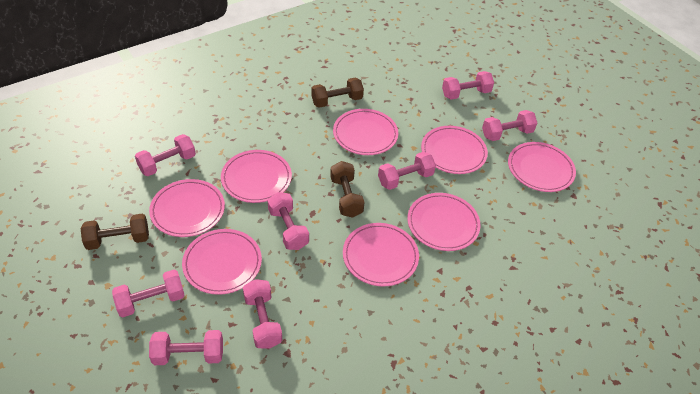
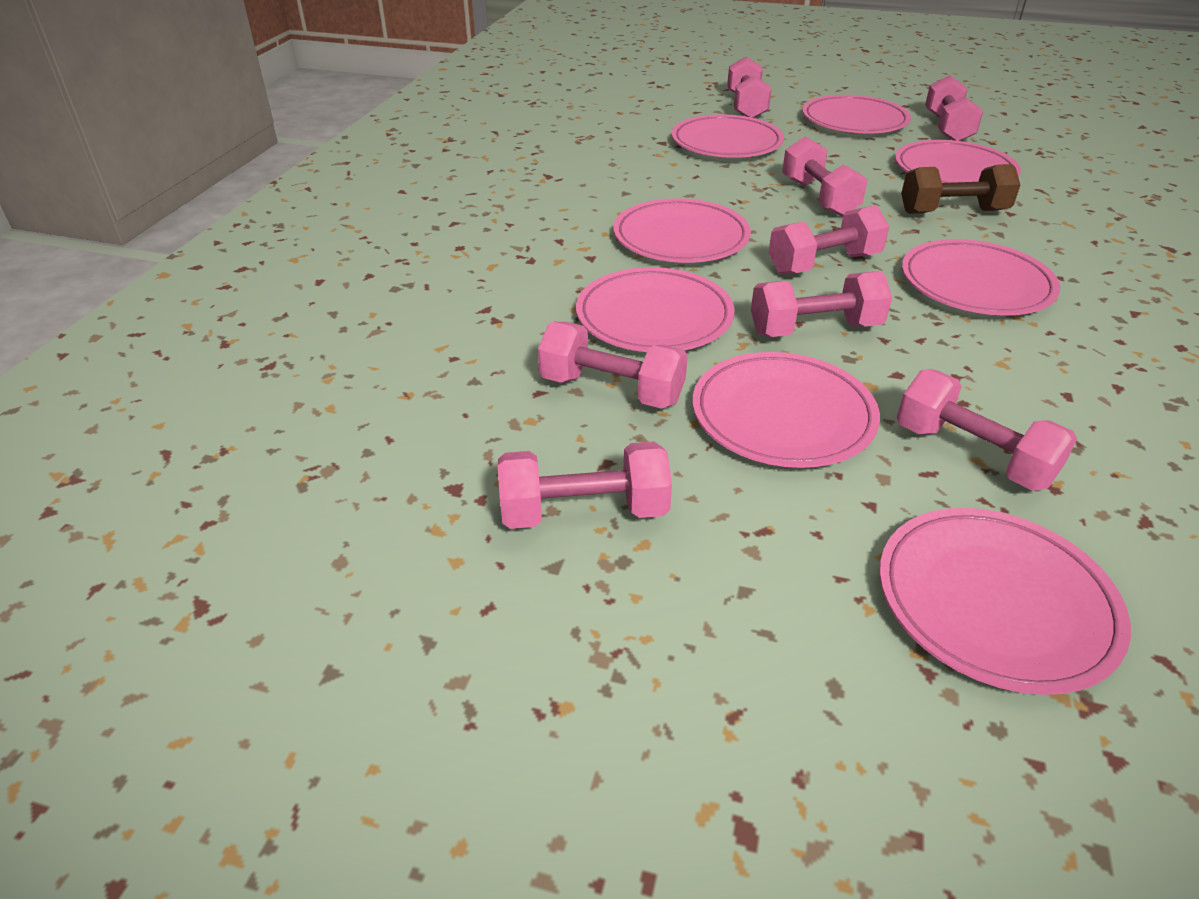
brown dumbbell: 3 -> 1

